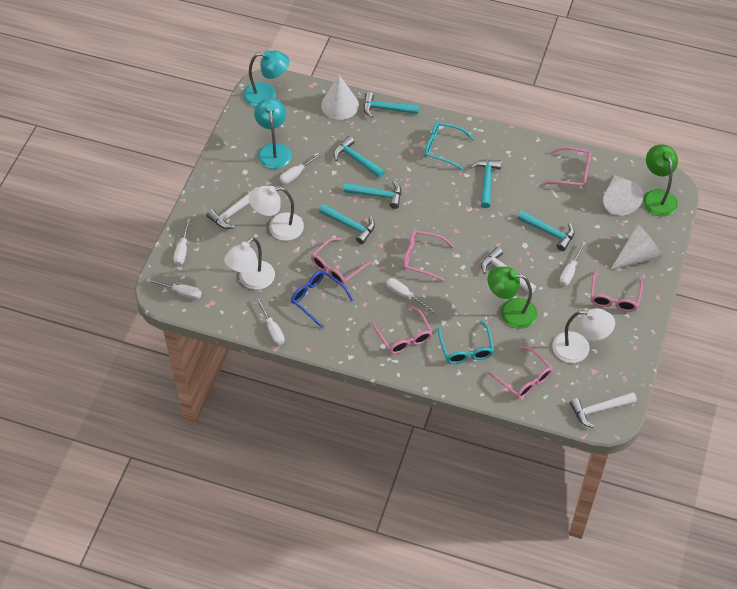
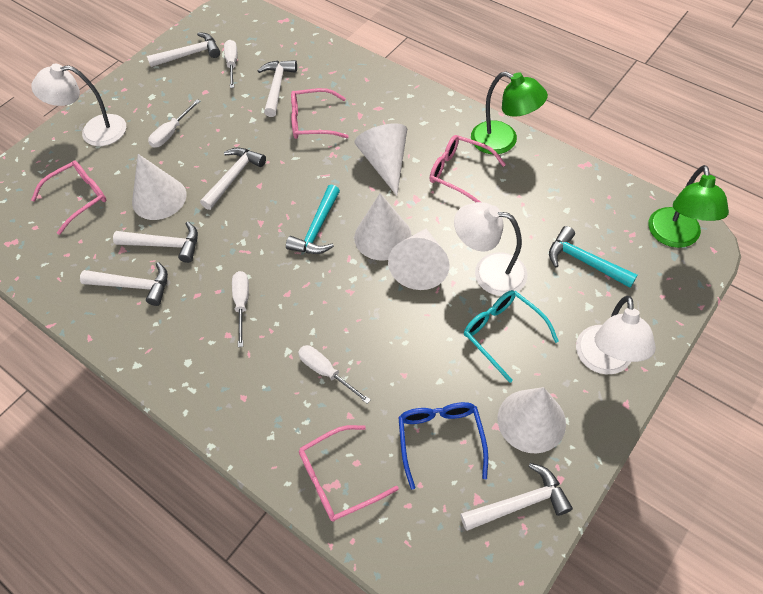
pink glasses: 6 -> 4
turquoise glasses: 2 -> 1
turquoise hammer: 6 -> 2
turquoise lamp: 2 -> 0
white cone: 3 -> 5
white hammer: 3 -> 6
white screwdriver: 6 -> 4

